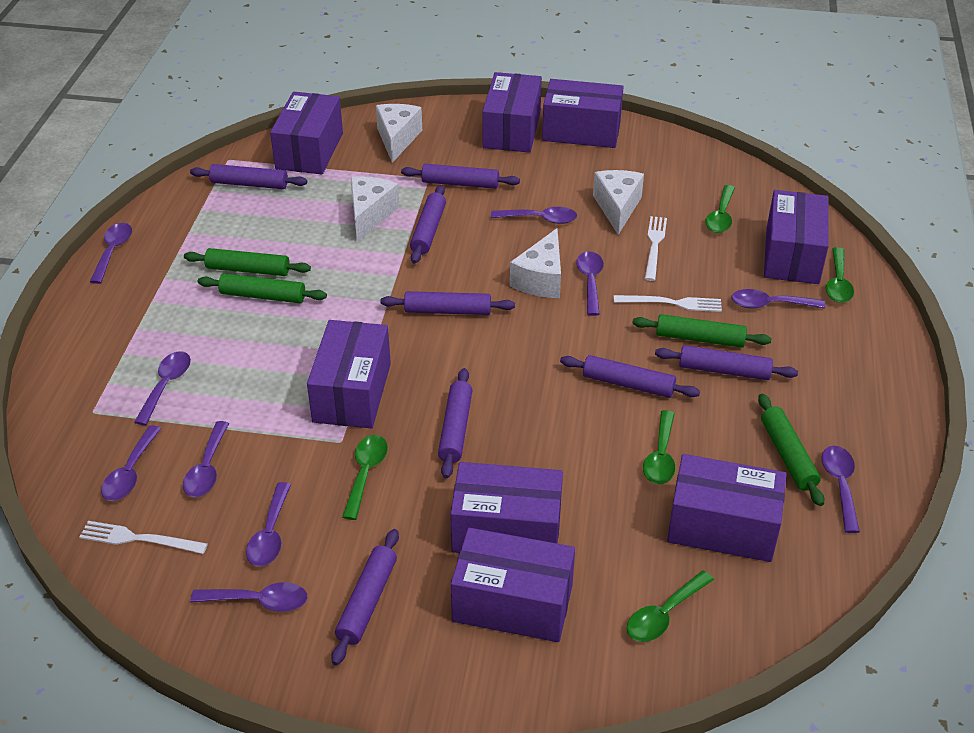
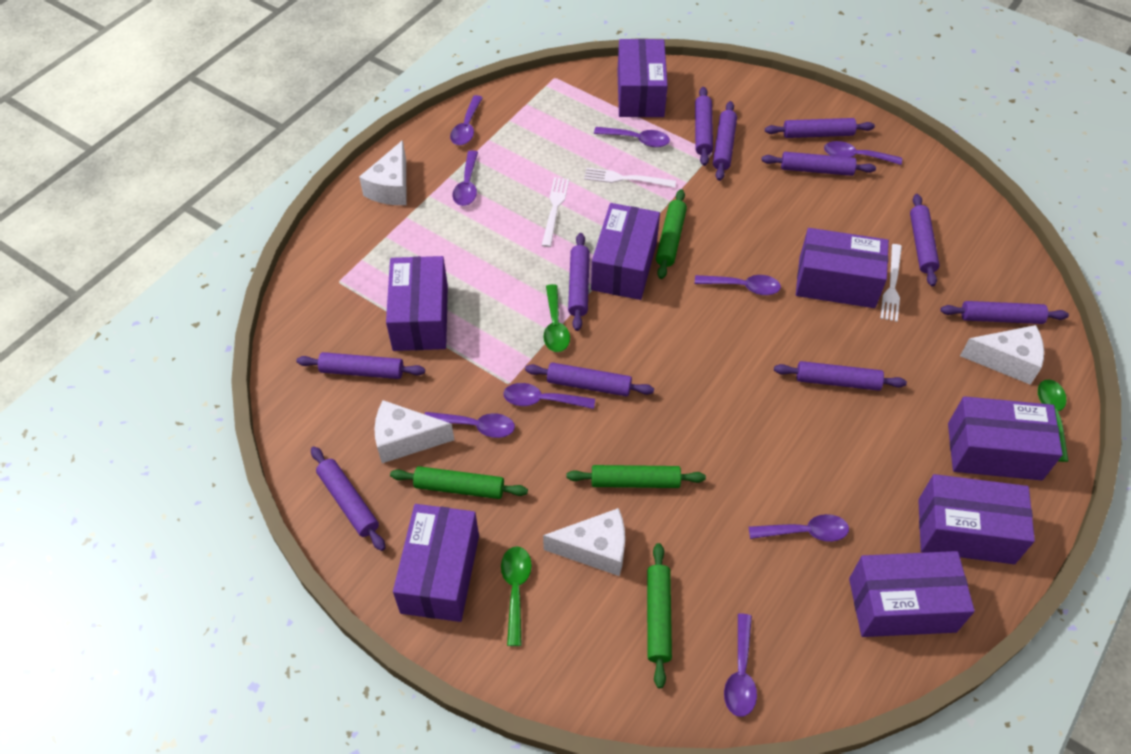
green spoon: 5 -> 3
purple rolling pin: 8 -> 11
purple spoon: 10 -> 9

